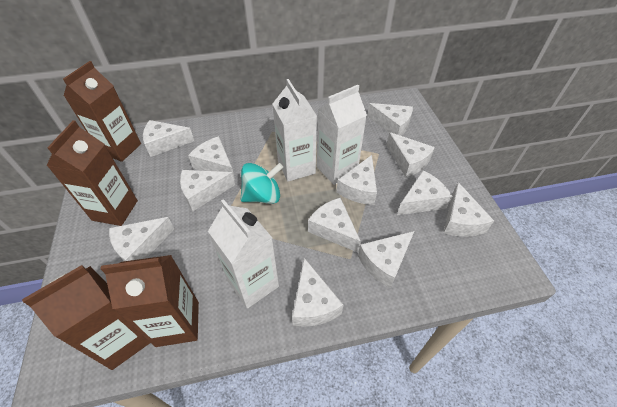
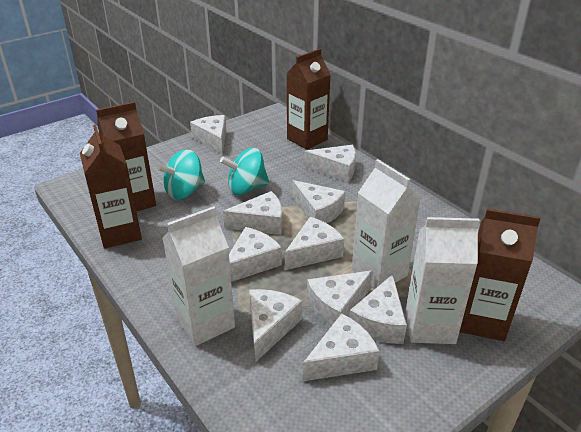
turquoise spinning top: 1 -> 2
white cheese: 12 -> 10

